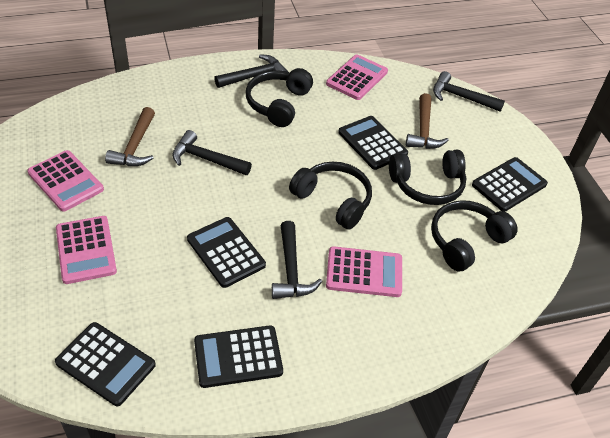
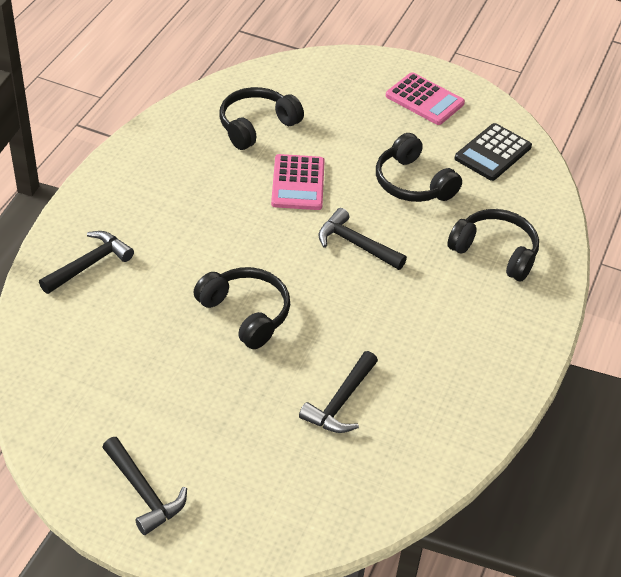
black calculator: 5 -> 1
brown hammer: 2 -> 0
pink calculator: 4 -> 2

